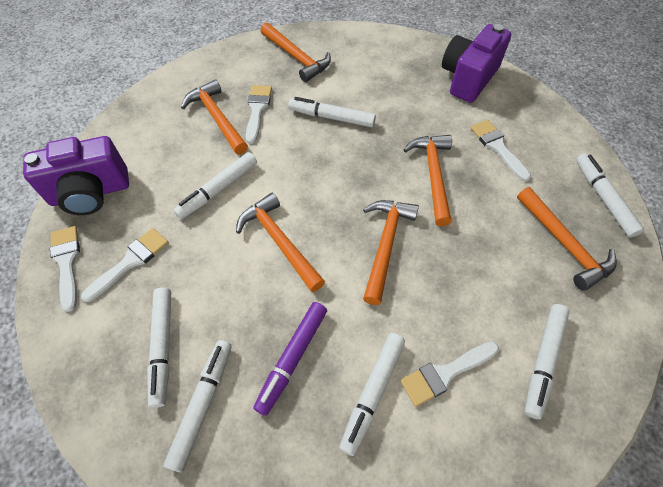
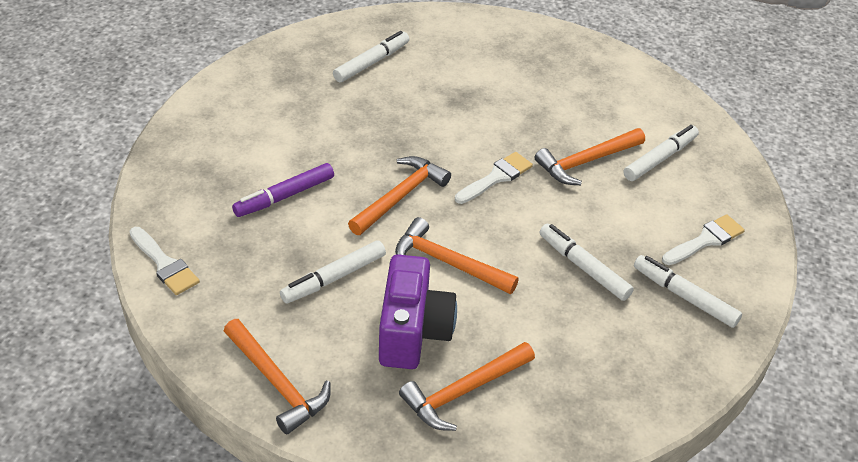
orange hammer: 6 -> 5
purple camera: 2 -> 1
white brush: 5 -> 3
white marker: 7 -> 5

